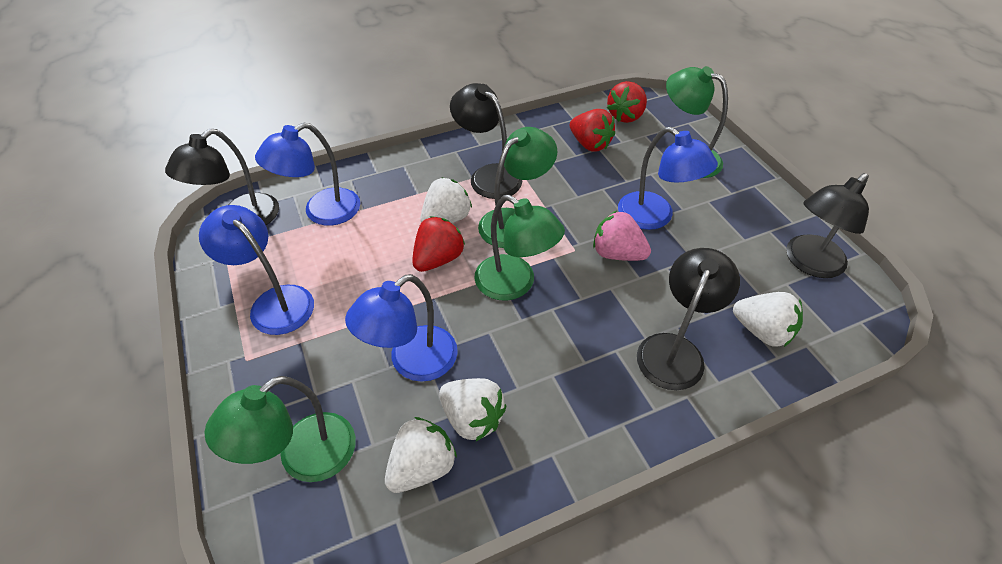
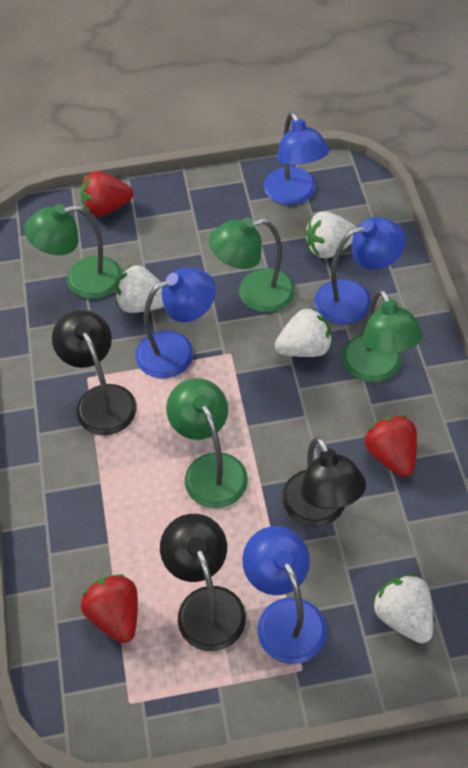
black lamp: 4 -> 3
pink strawberry: 1 -> 0

